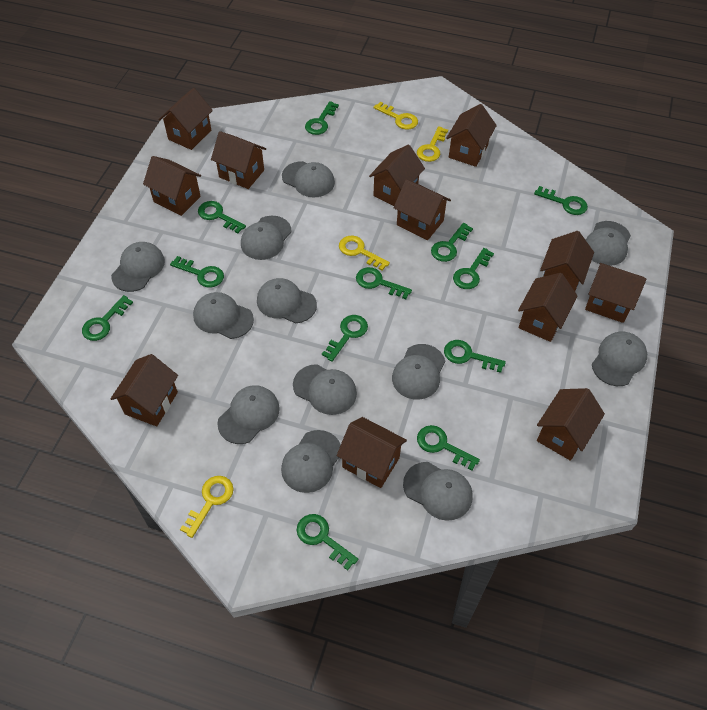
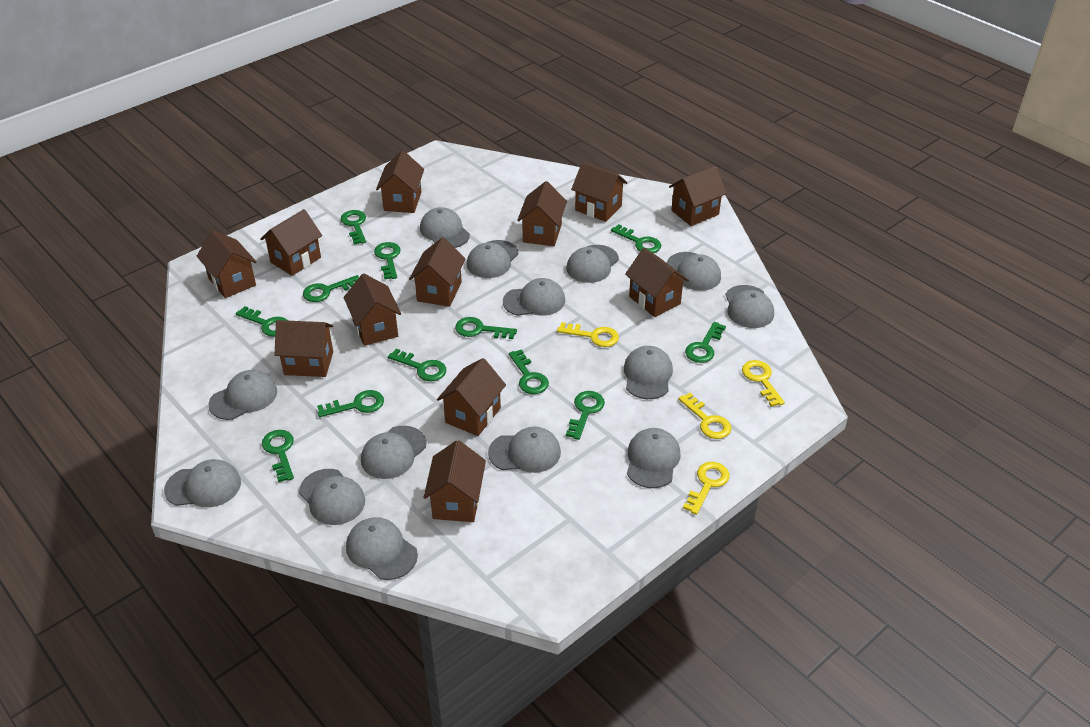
grey cap: 12 -> 14

